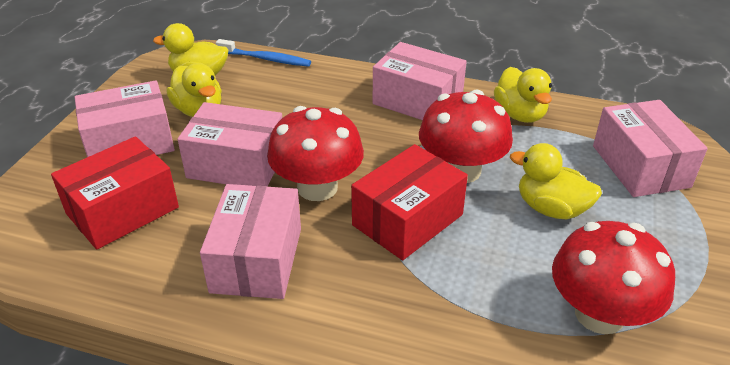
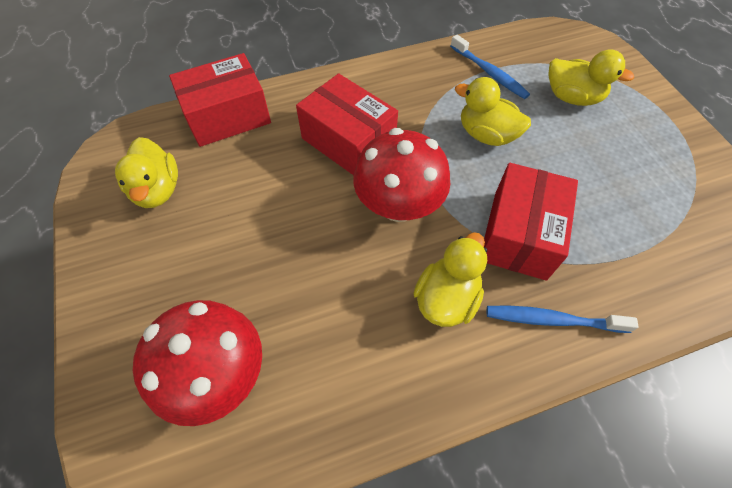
blue toothbrush: 1 -> 2
pink box: 5 -> 0
red box: 2 -> 3
red mushroom: 3 -> 2

